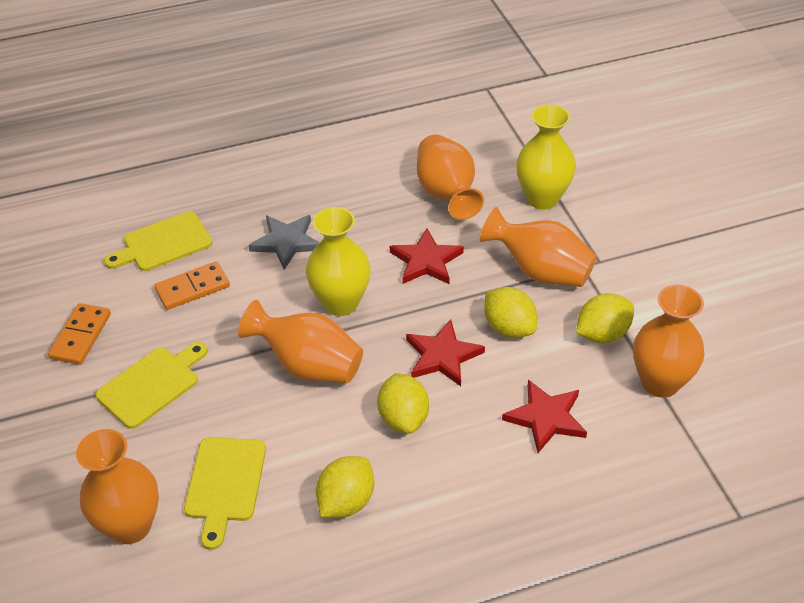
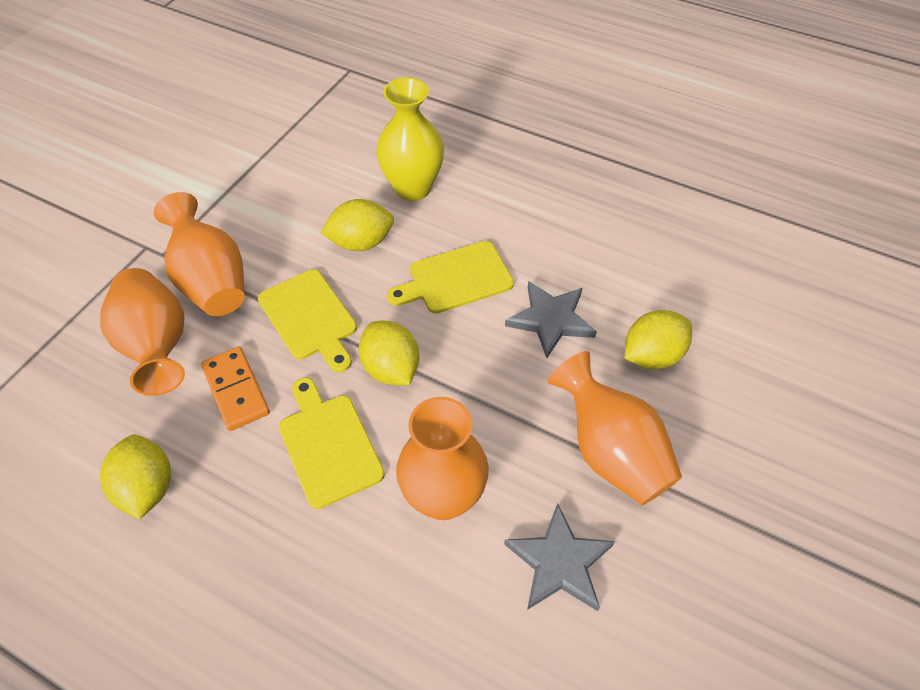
grey star: 1 -> 2
orange domino: 2 -> 1
orange vase: 5 -> 4
red star: 3 -> 0
yellow vase: 2 -> 1

